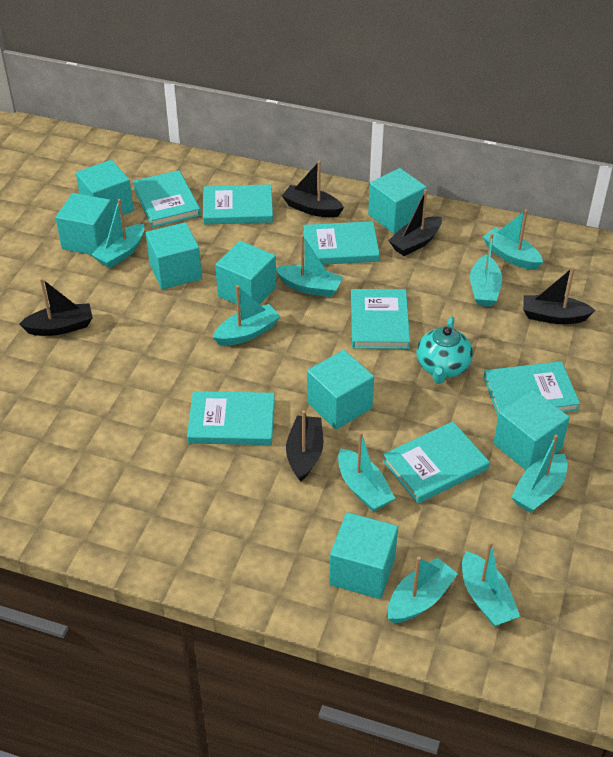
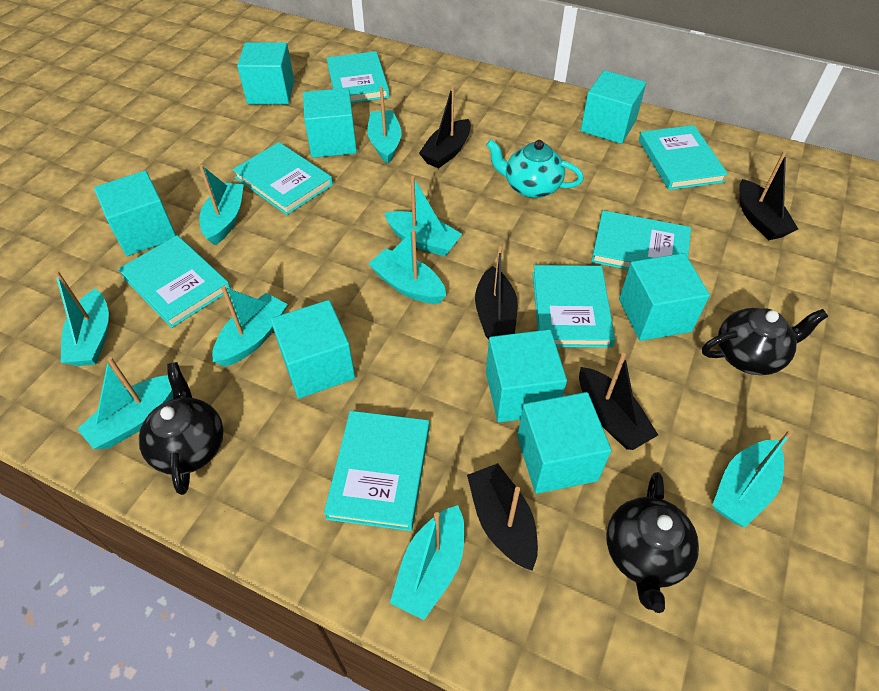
black teapot: 0 -> 3

